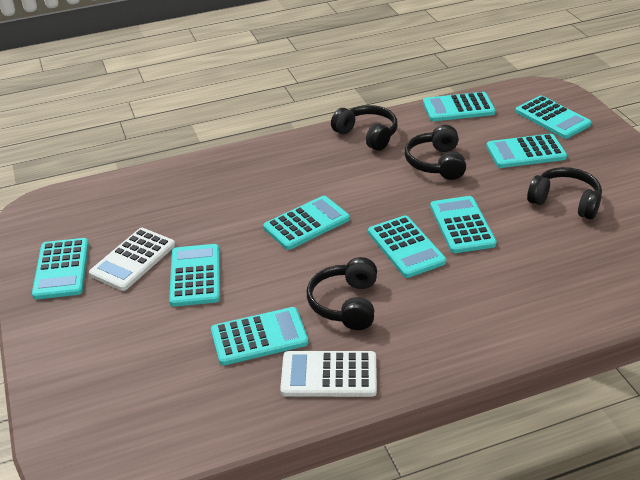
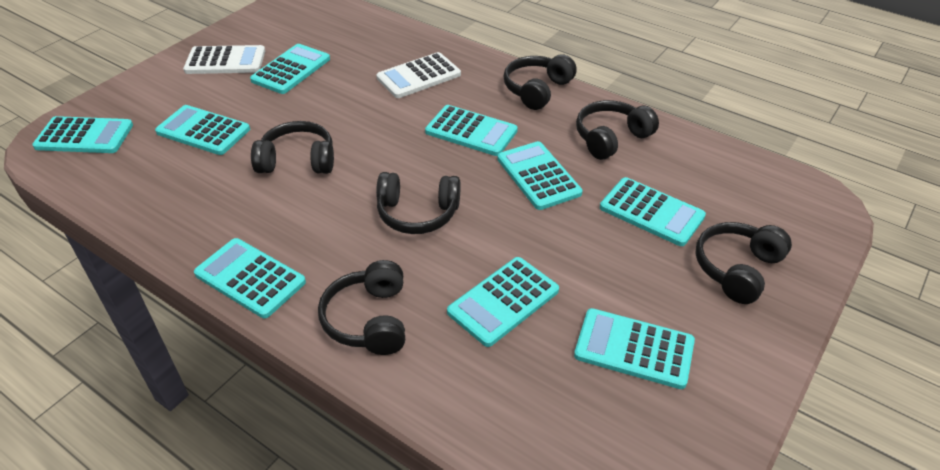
black headphones: 4 -> 6

